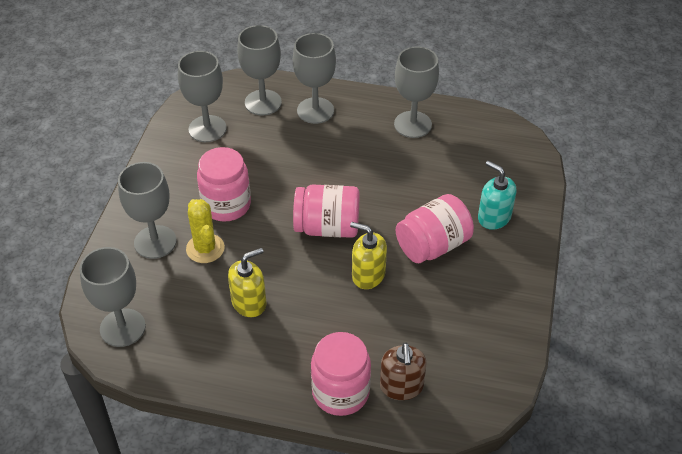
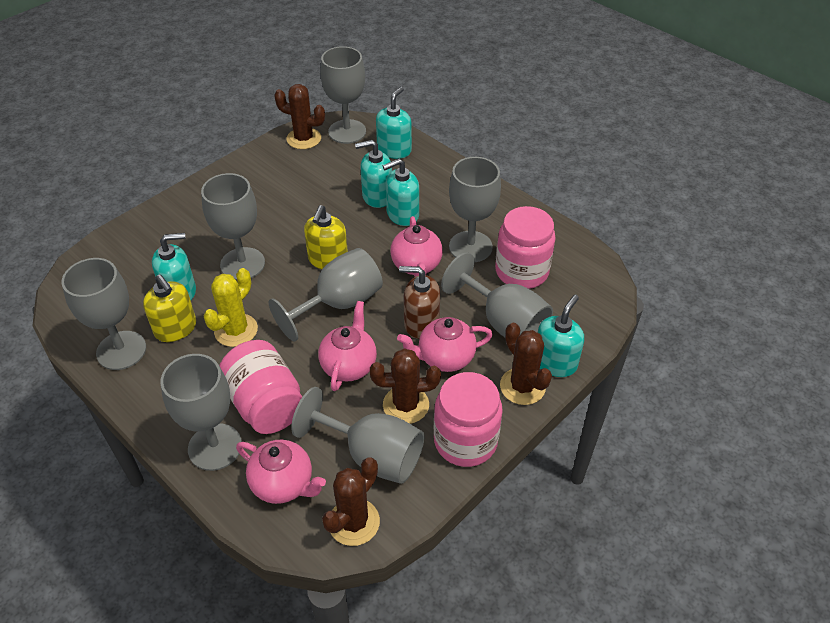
brown cactus: 0 -> 4
grey goblet: 6 -> 8
pink jar: 4 -> 3
pink teapot: 0 -> 4
turquoise soap dispenser: 1 -> 5

